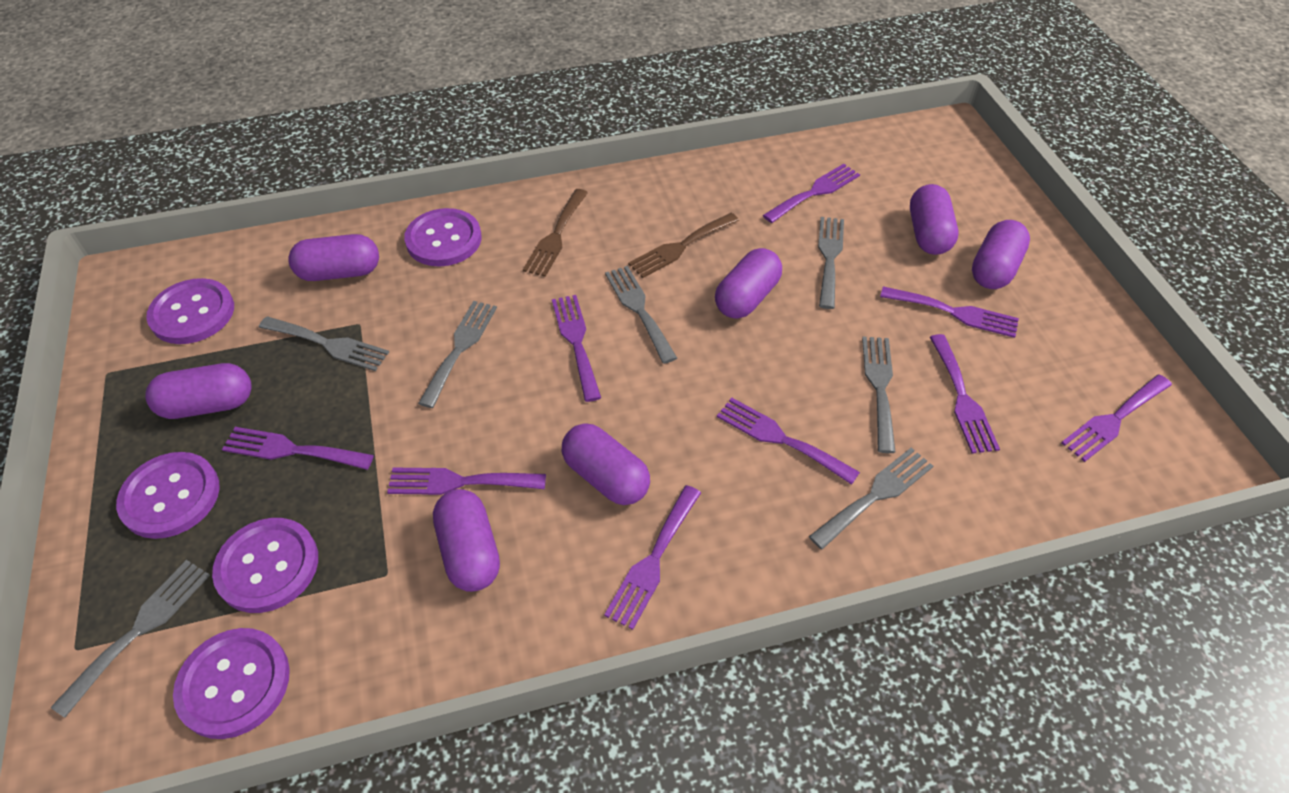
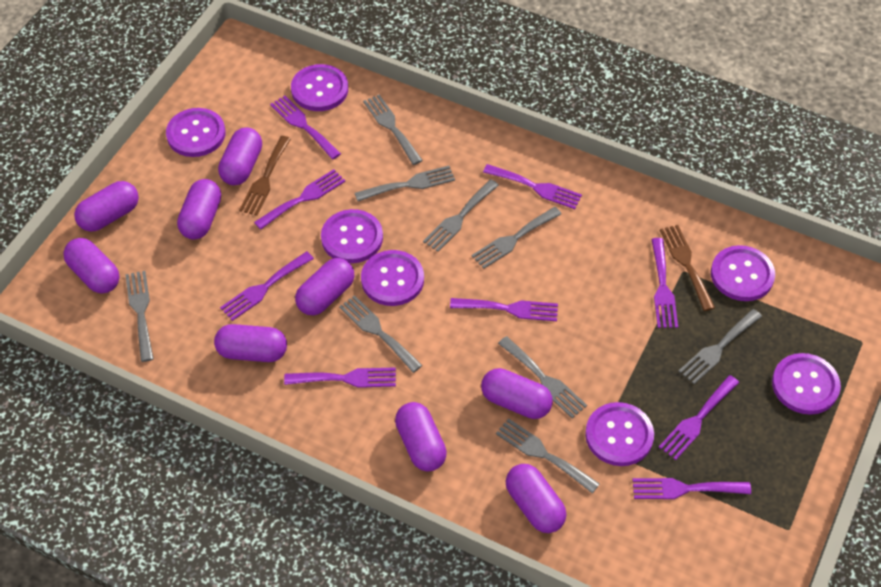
grey fork: 7 -> 9
purple button: 5 -> 7
purple capsule: 7 -> 9

